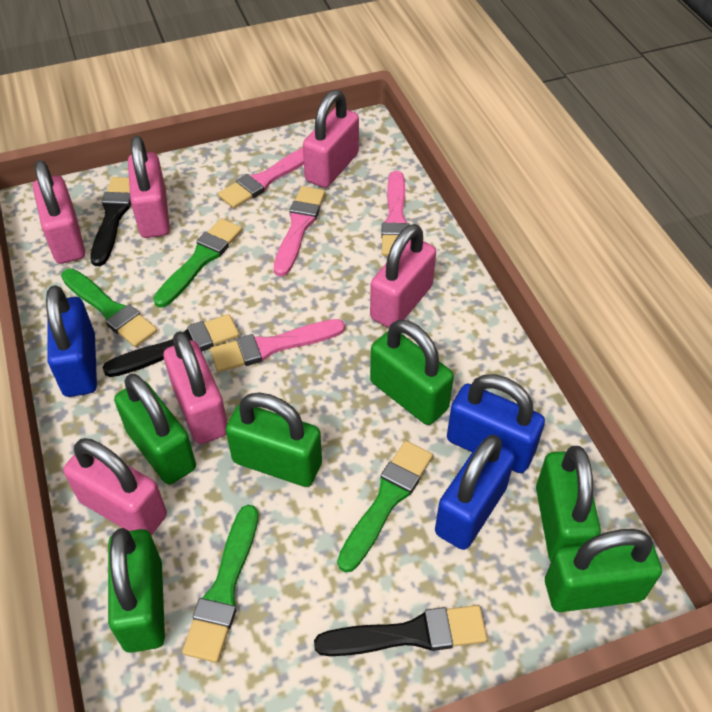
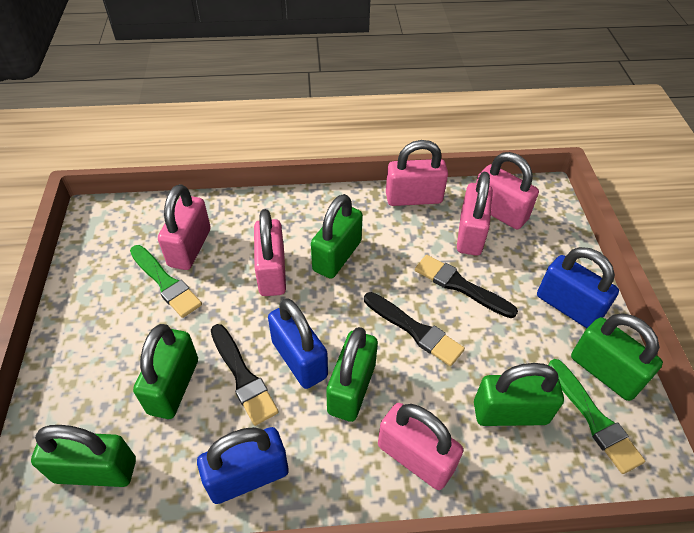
green brush: 4 -> 2
pink brush: 4 -> 0

